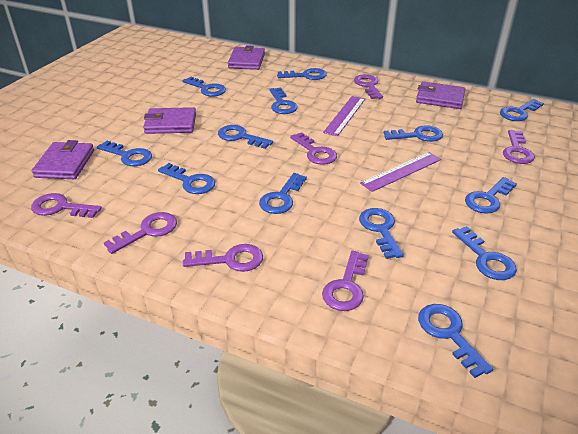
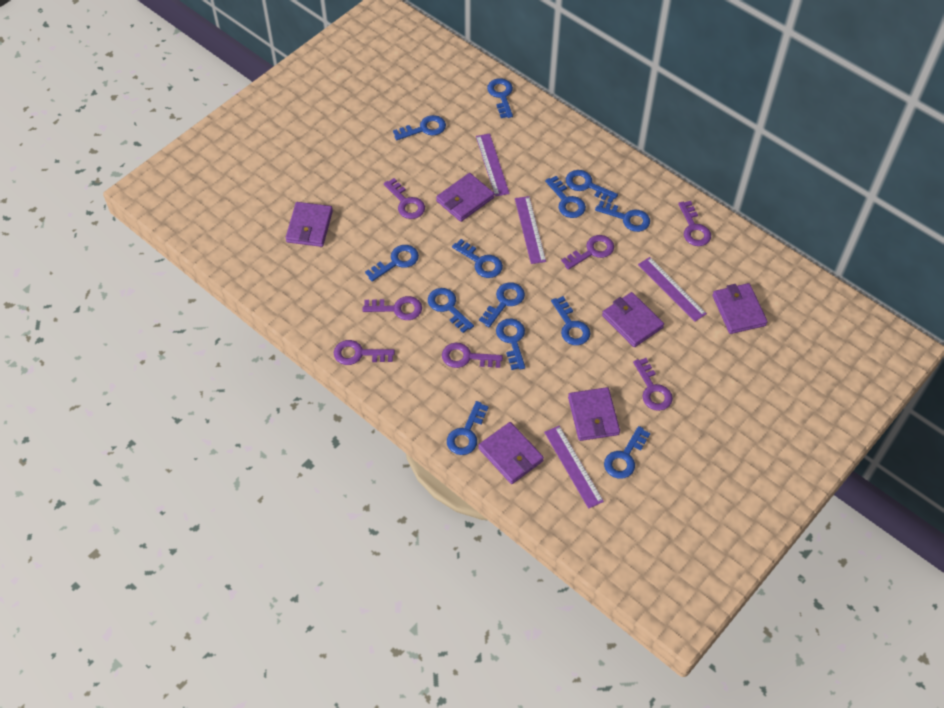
purple ruler: 2 -> 4
purple wallet: 4 -> 6

